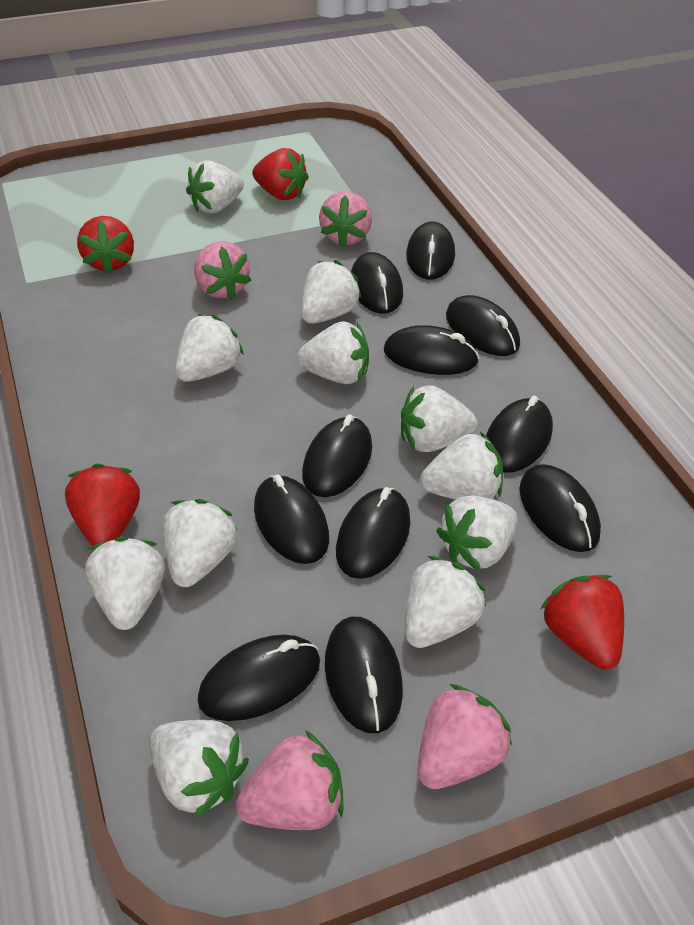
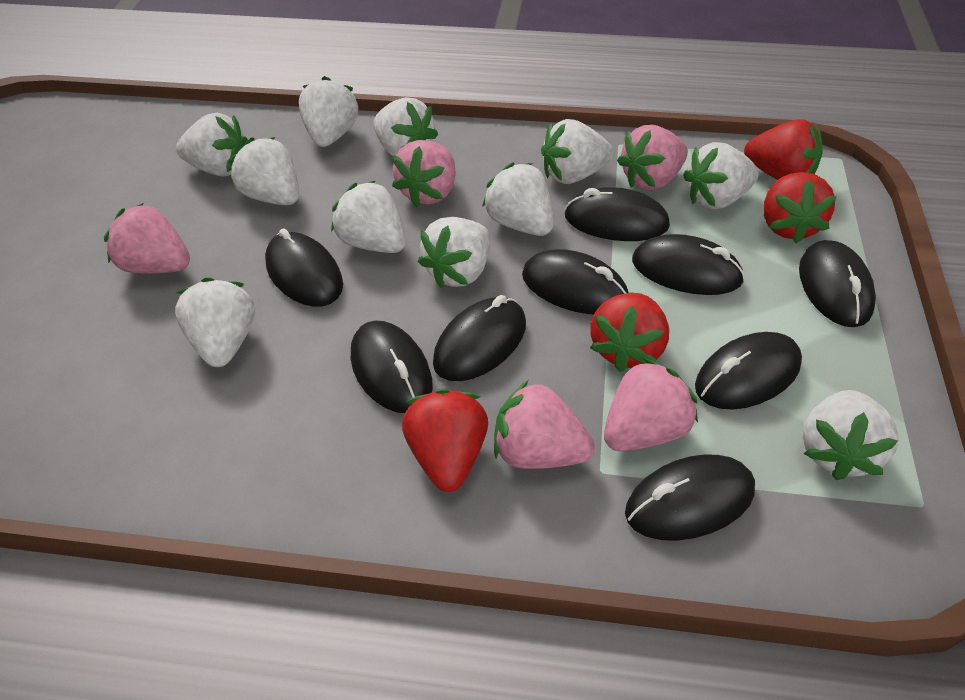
black mouse: 11 -> 9
pink strawberry: 4 -> 5

